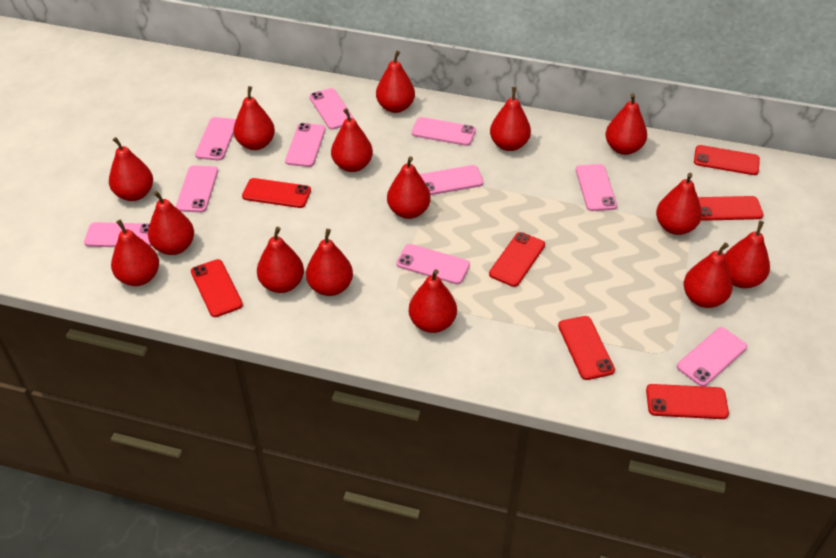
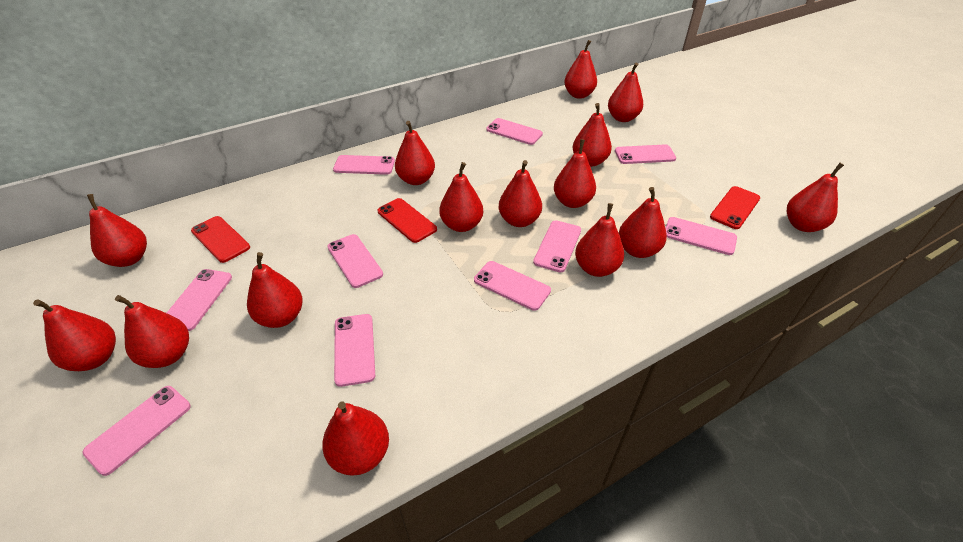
red phone: 7 -> 3

